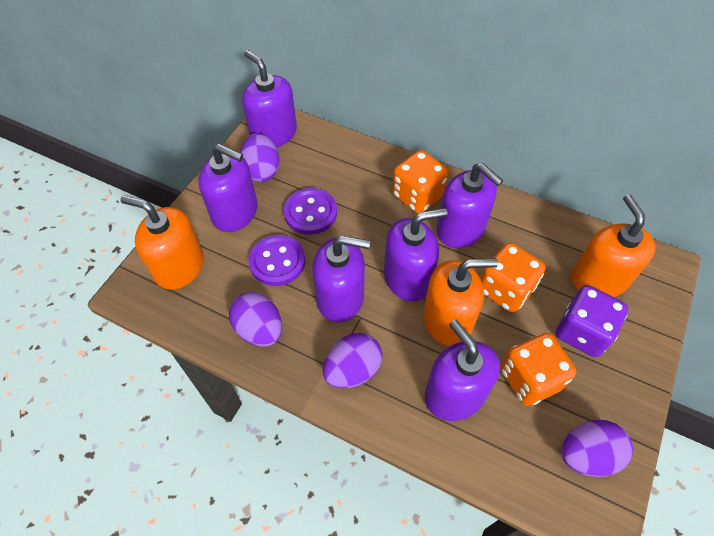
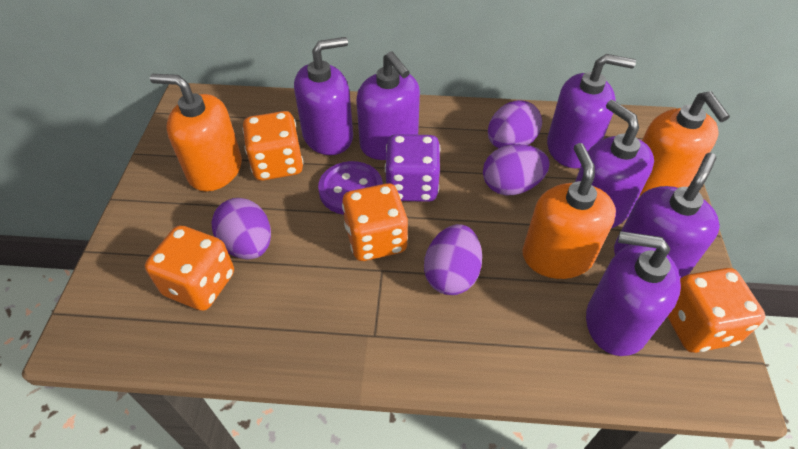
orange dice: 3 -> 4
purple button: 2 -> 1

